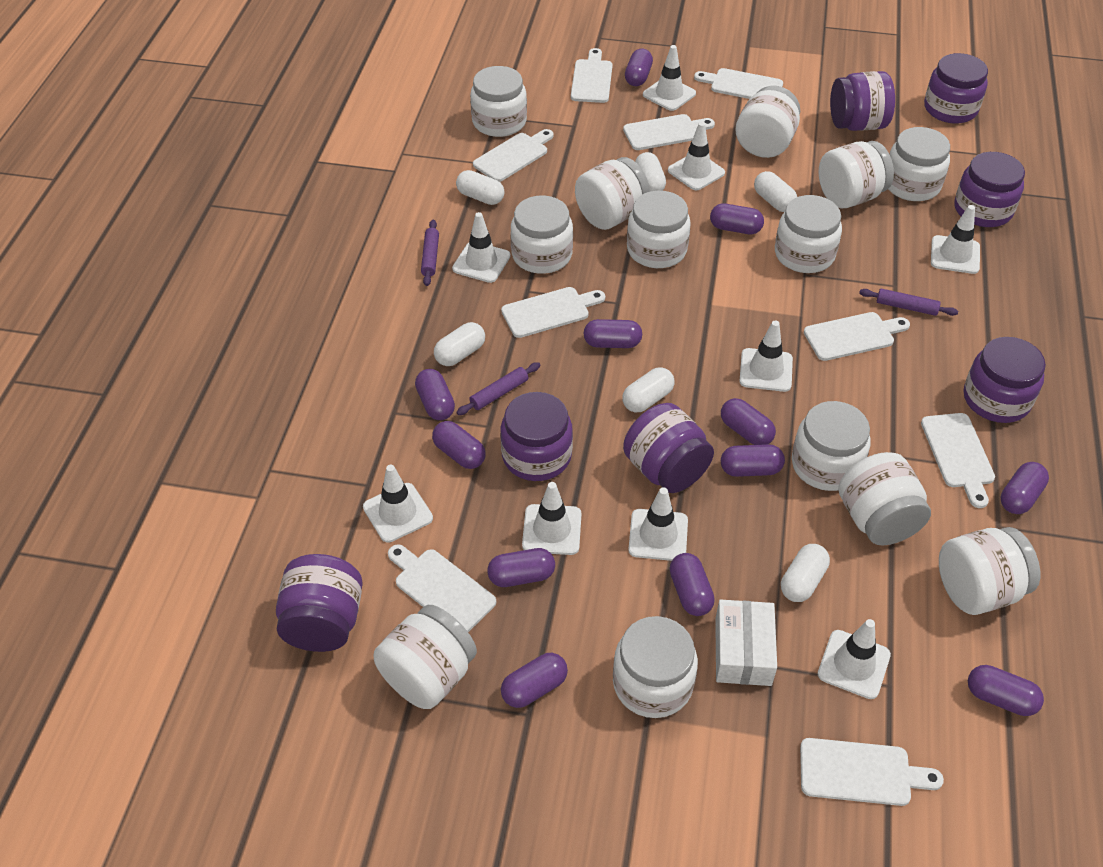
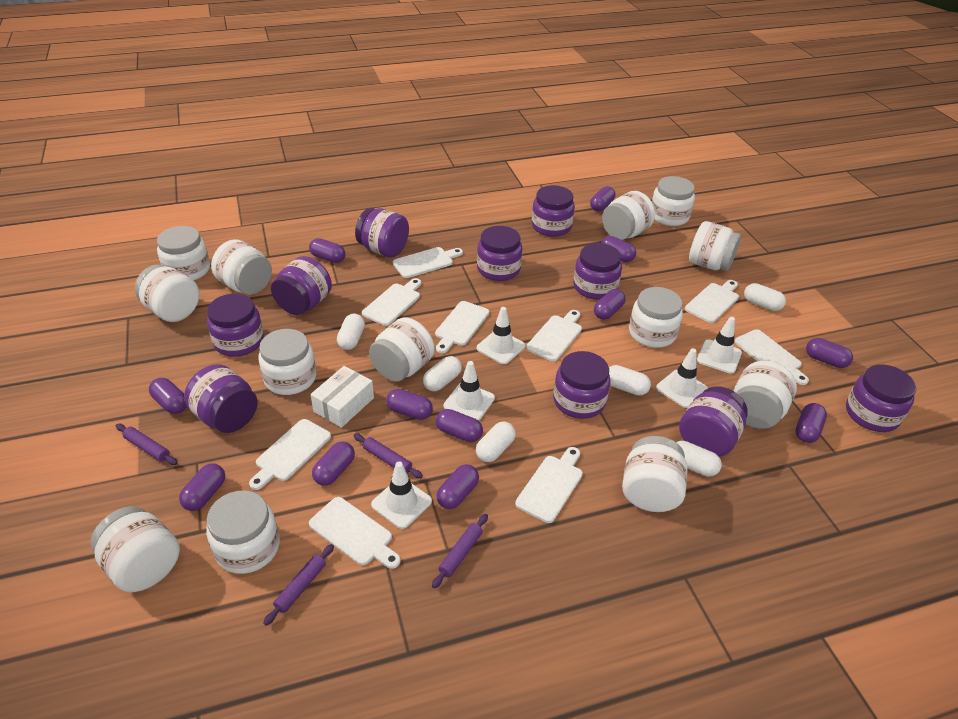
purple jar: 7 -> 10
purple rolling pin: 3 -> 4
white traffic cone: 9 -> 5

